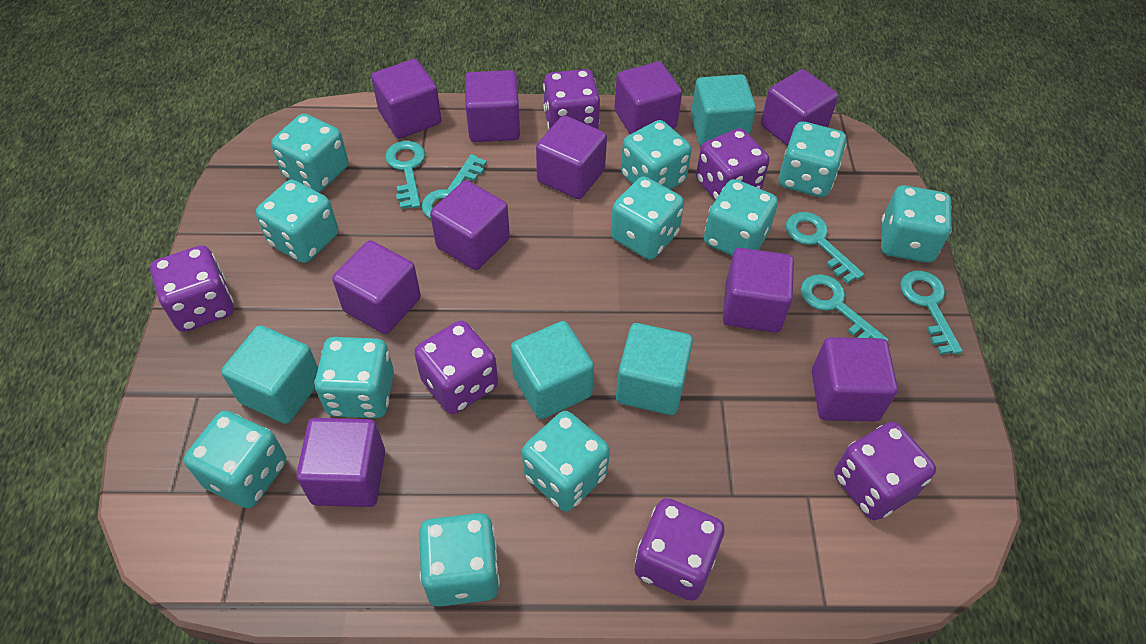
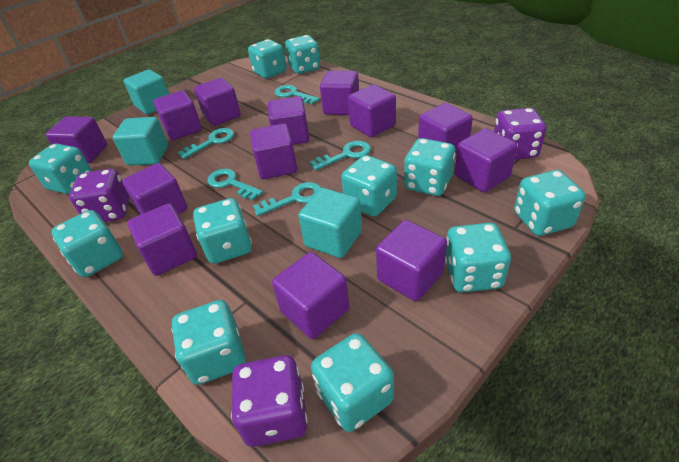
purple cube: 10 -> 13
purple dice: 6 -> 3
turquoise cube: 4 -> 3

